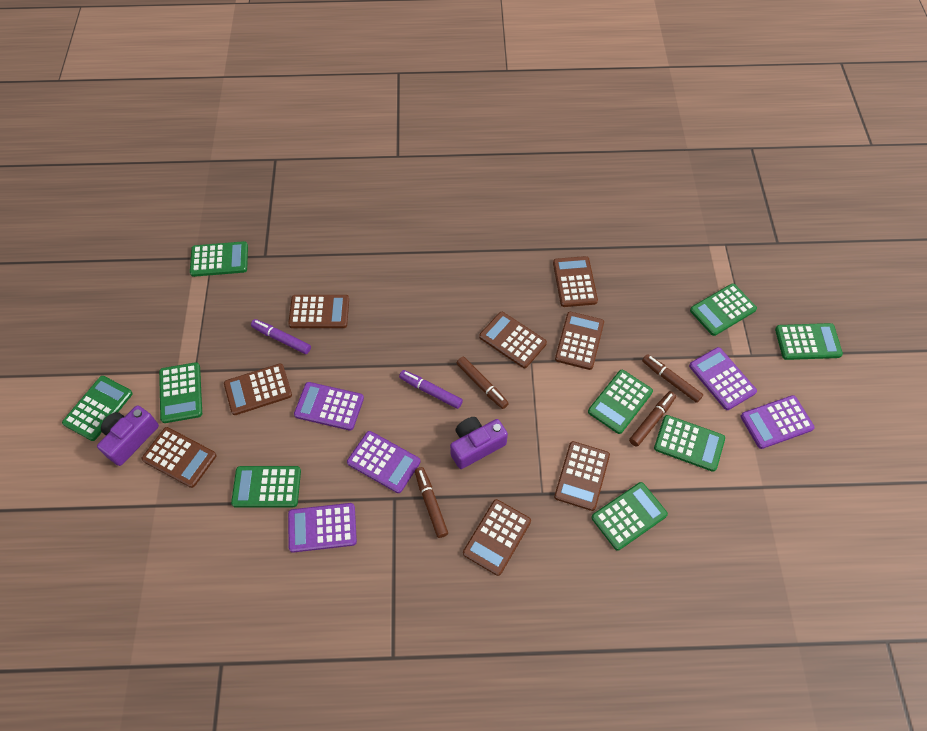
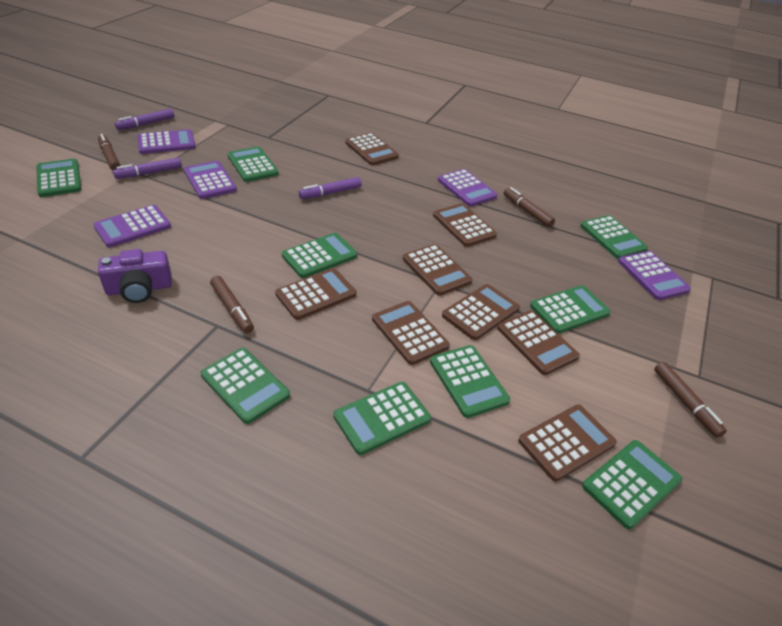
purple camera: 2 -> 1
purple marker: 2 -> 3

